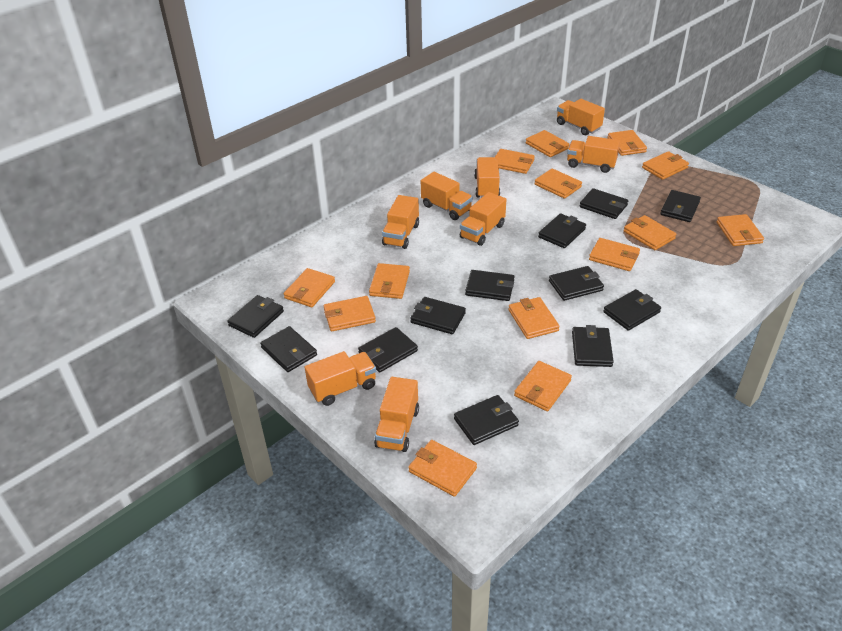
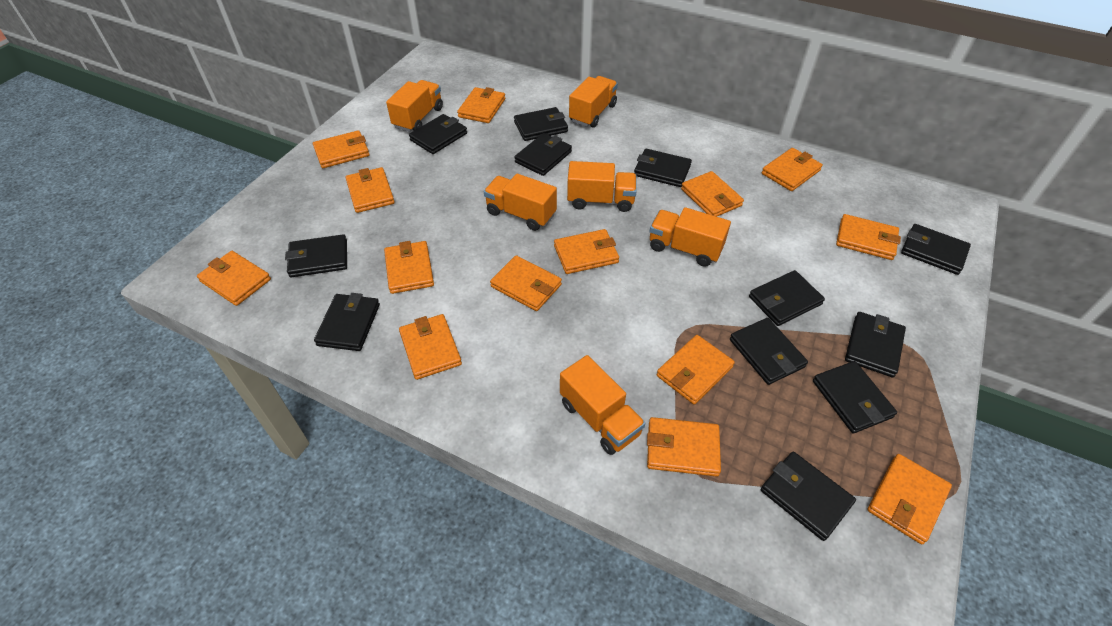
orange truck: 8 -> 6

